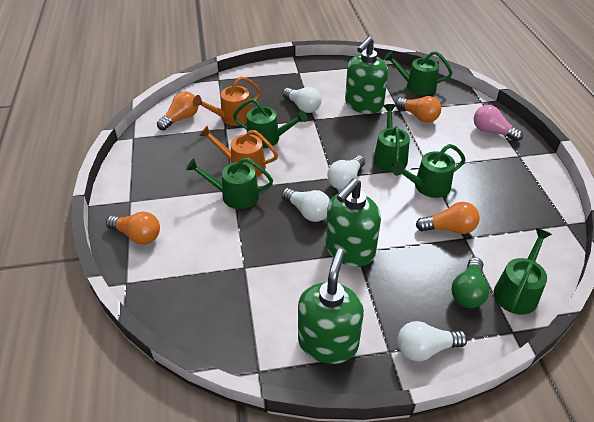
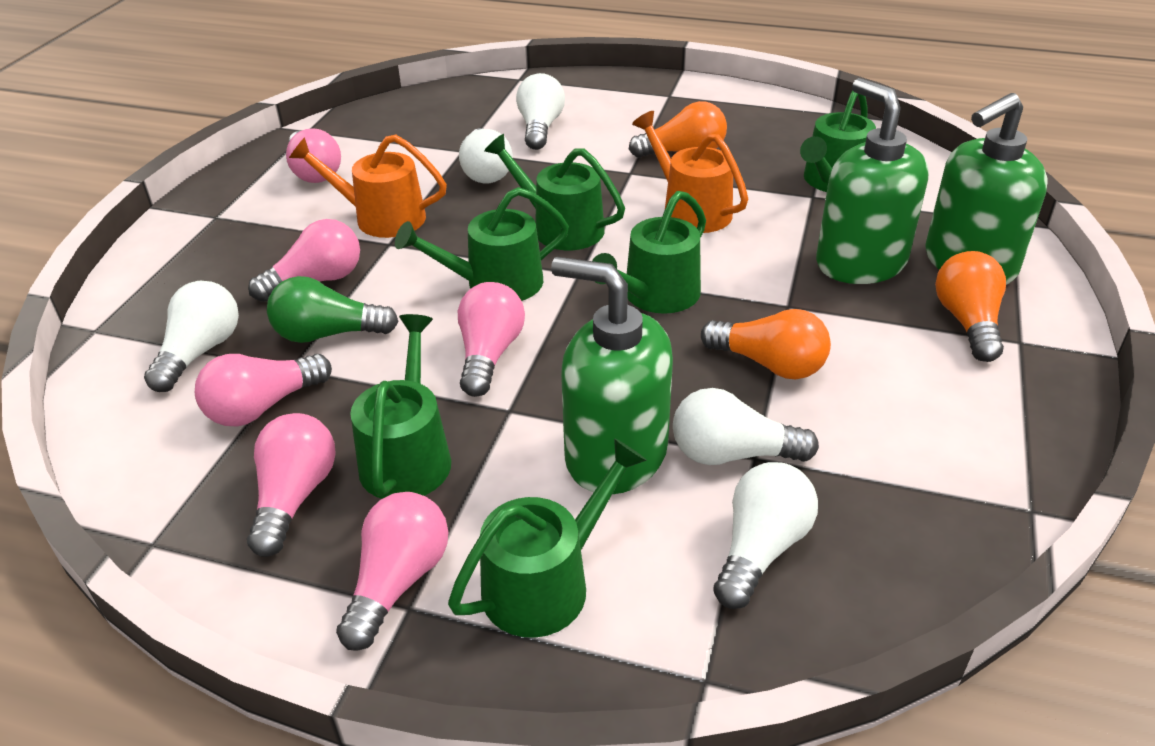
orange light bulb: 4 -> 3
pink light bulb: 1 -> 6
white light bulb: 4 -> 5

